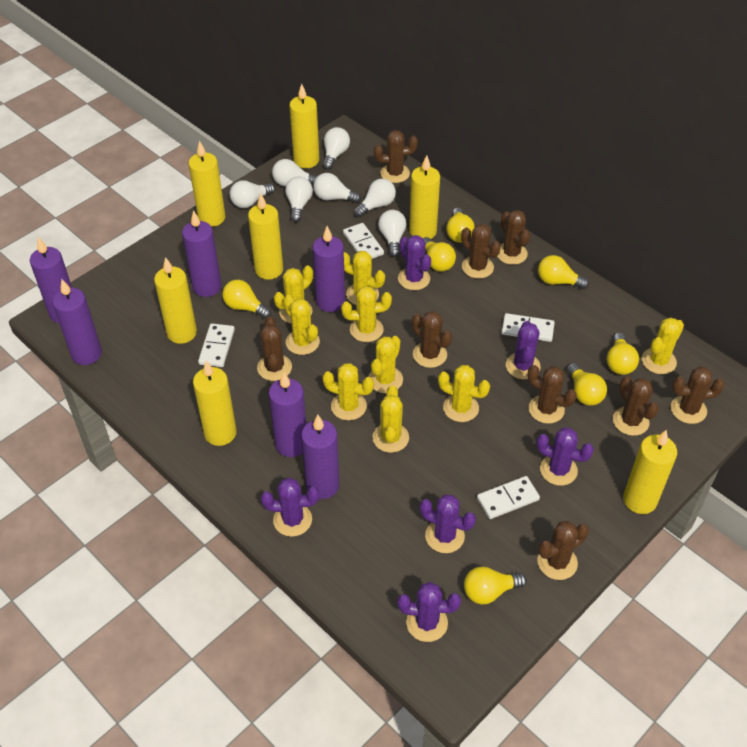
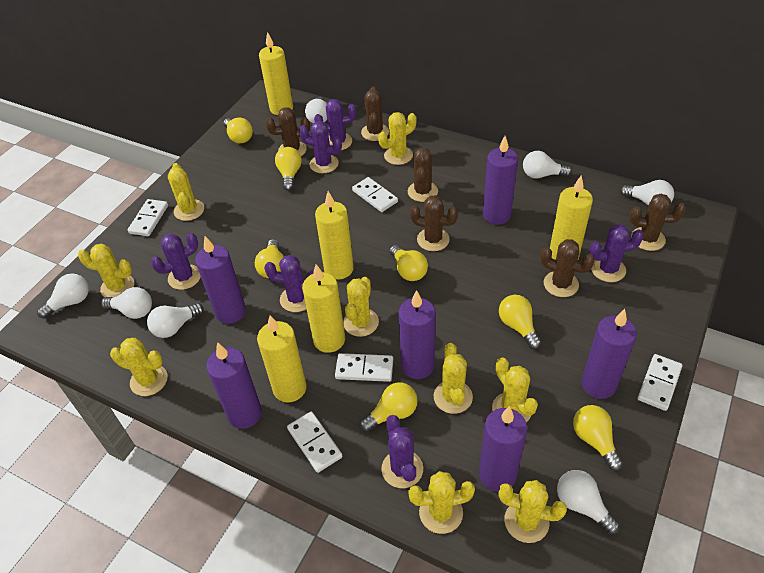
brown cactus: 9 -> 6
white domino: 4 -> 5
yellow candle: 7 -> 5

